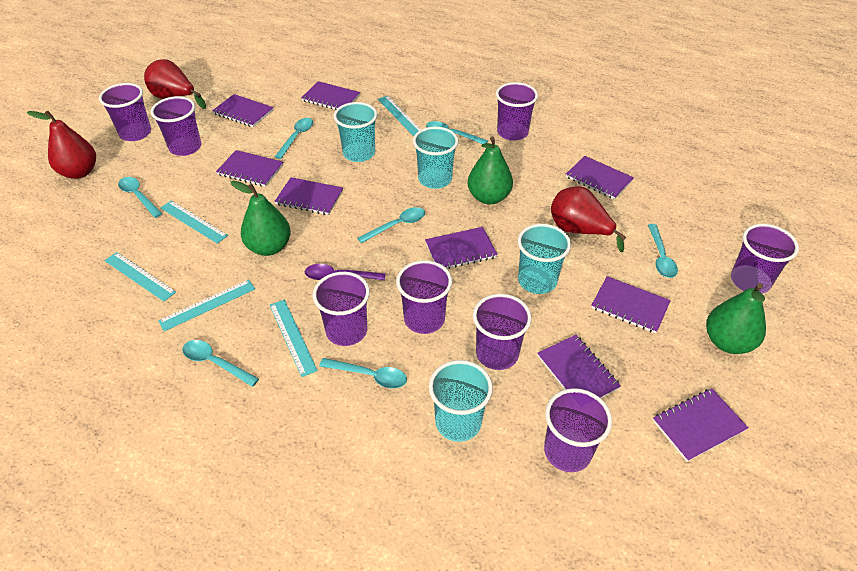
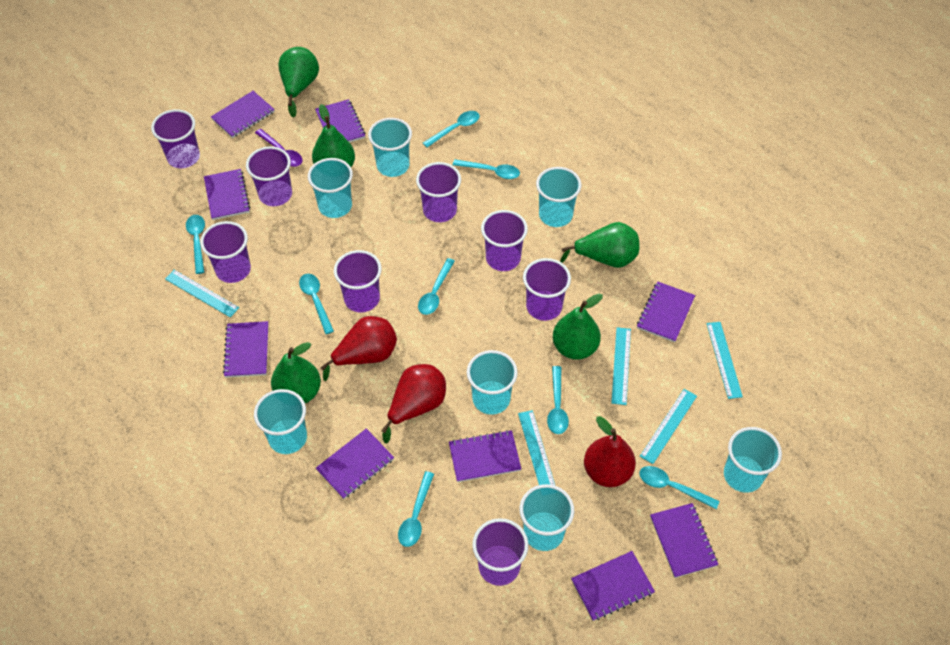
green pear: 3 -> 5
turquoise cup: 4 -> 7
turquoise spoon: 7 -> 8

